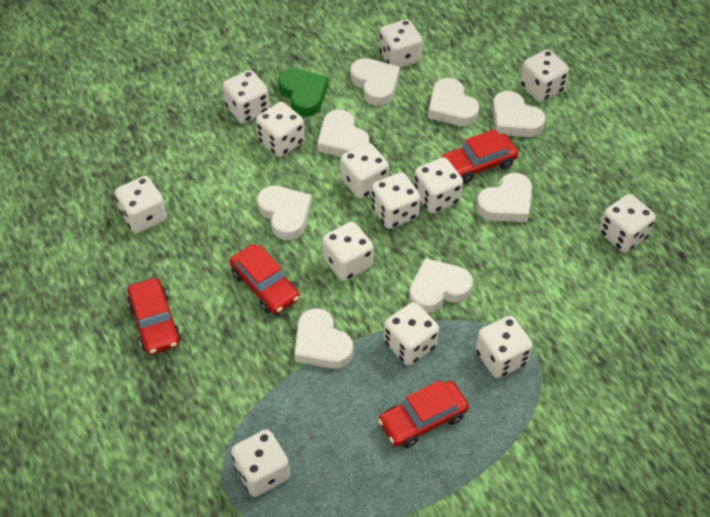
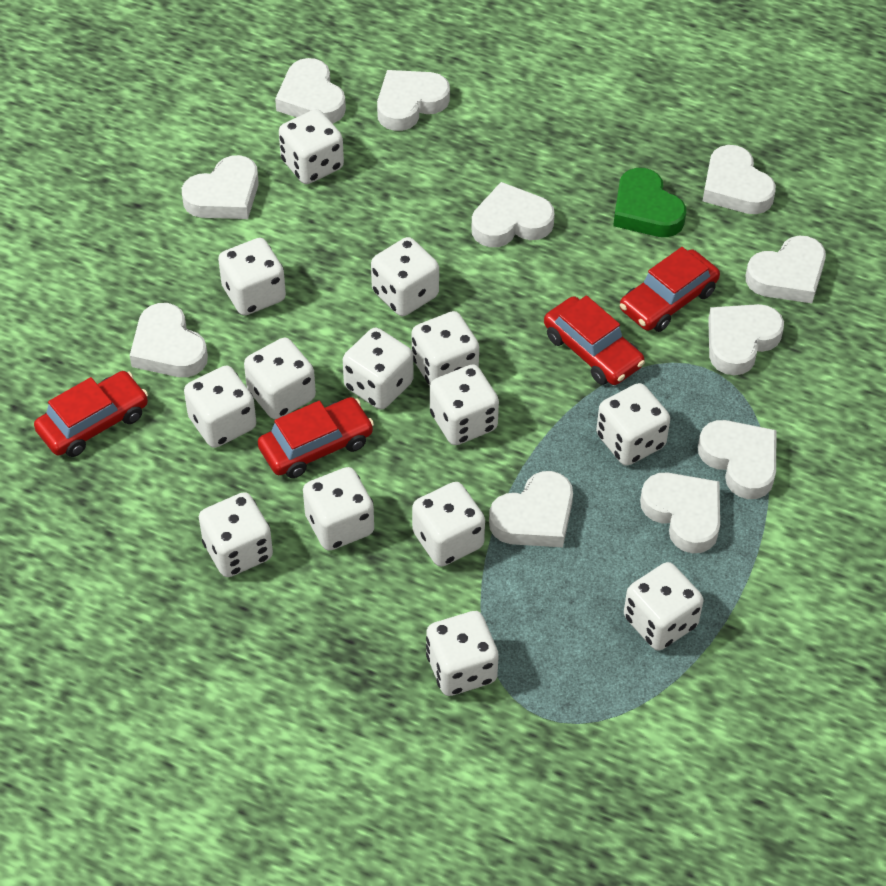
white dice: 13 -> 14
white heart: 8 -> 11

